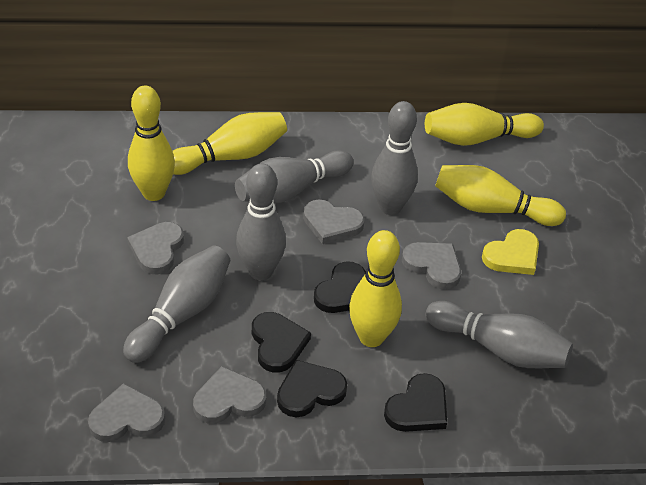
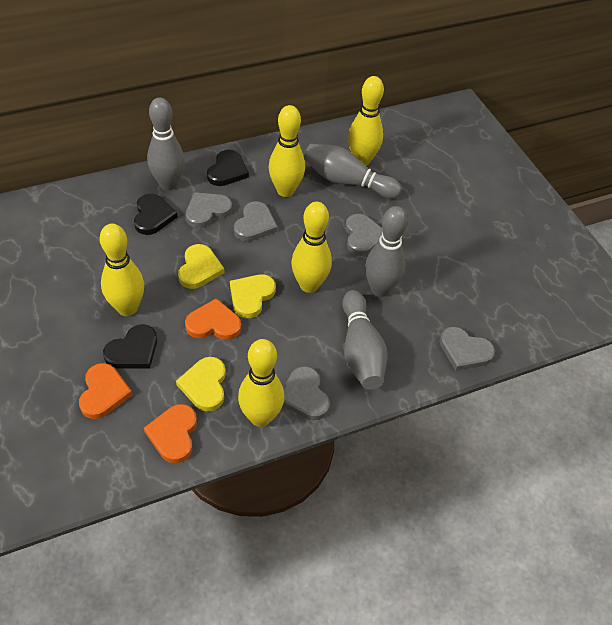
black heart: 4 -> 3
grey bowling pin: 5 -> 4
orange heart: 0 -> 3
yellow heart: 1 -> 3

